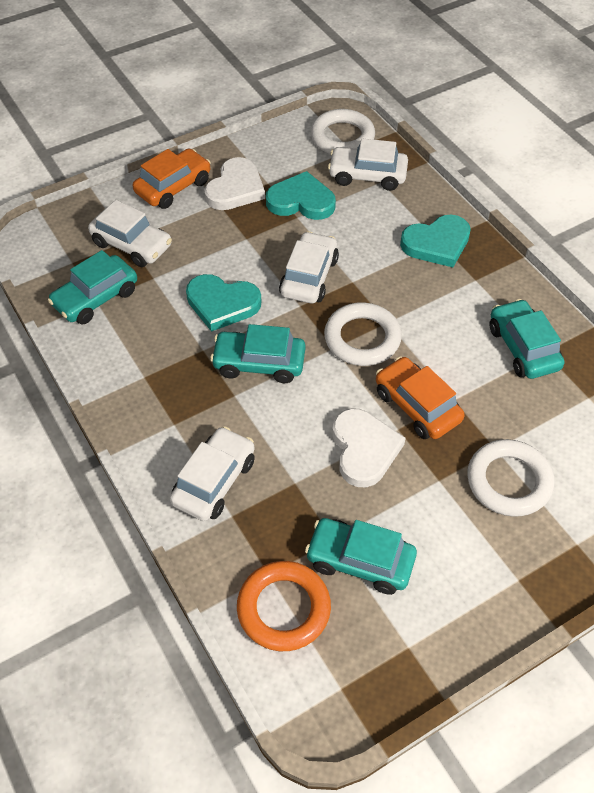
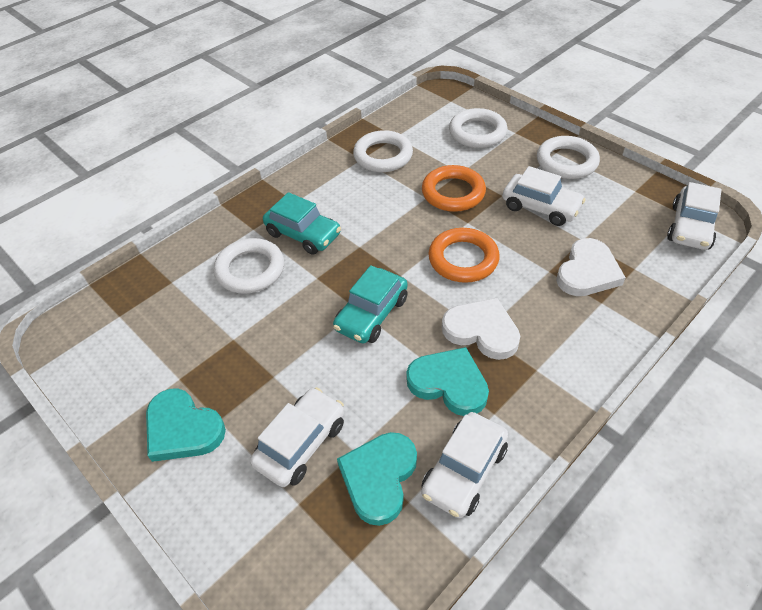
orange car: 2 -> 0
orange ring: 1 -> 2
turquoise car: 4 -> 2
white ring: 3 -> 4

